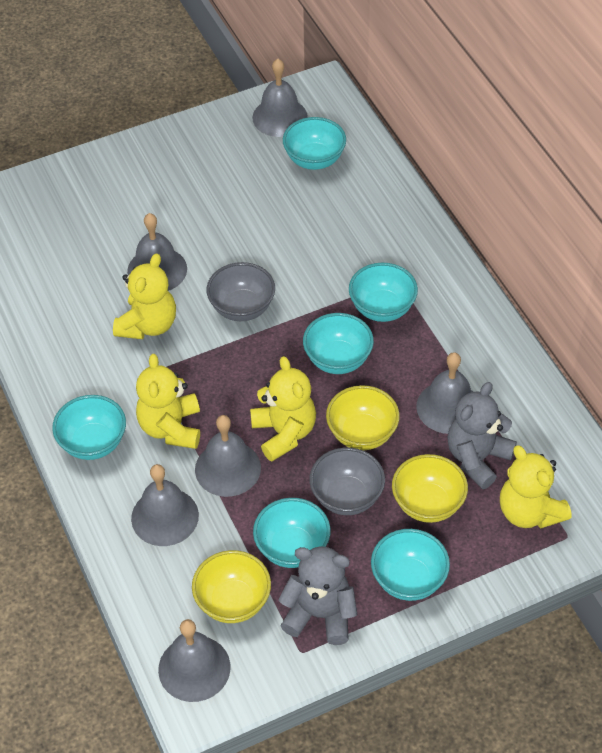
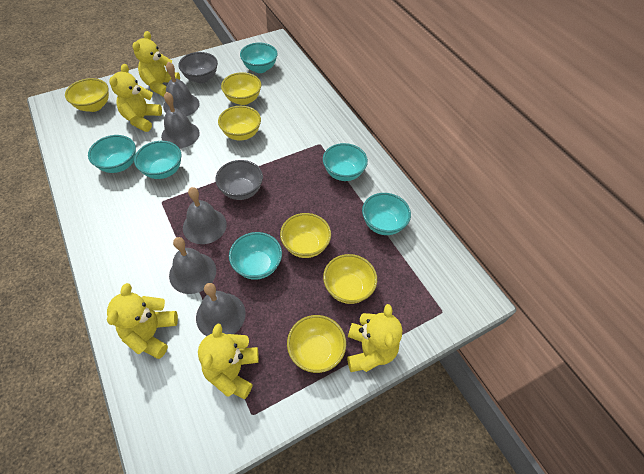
grey bell: 6 -> 5
grey teddy bear: 2 -> 0
yellow bowl: 3 -> 6
yellow teddy bear: 4 -> 5

